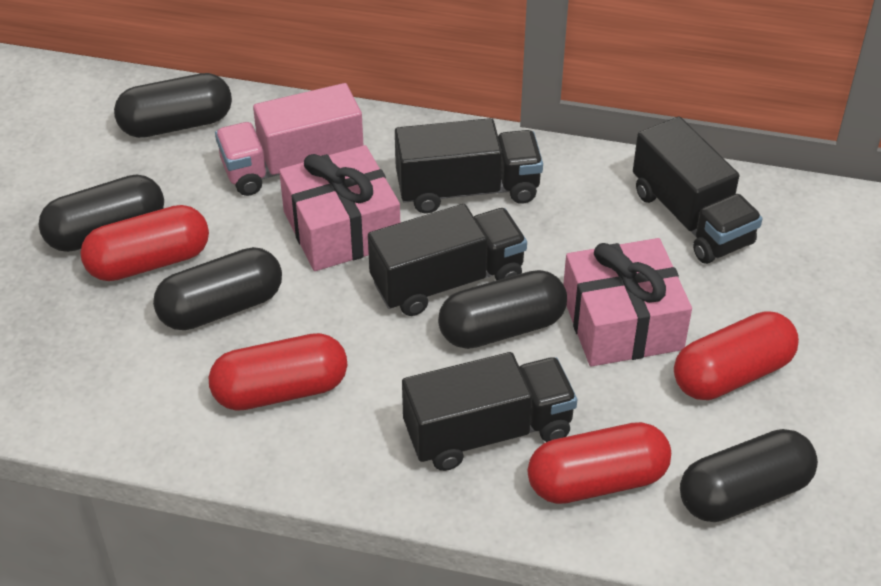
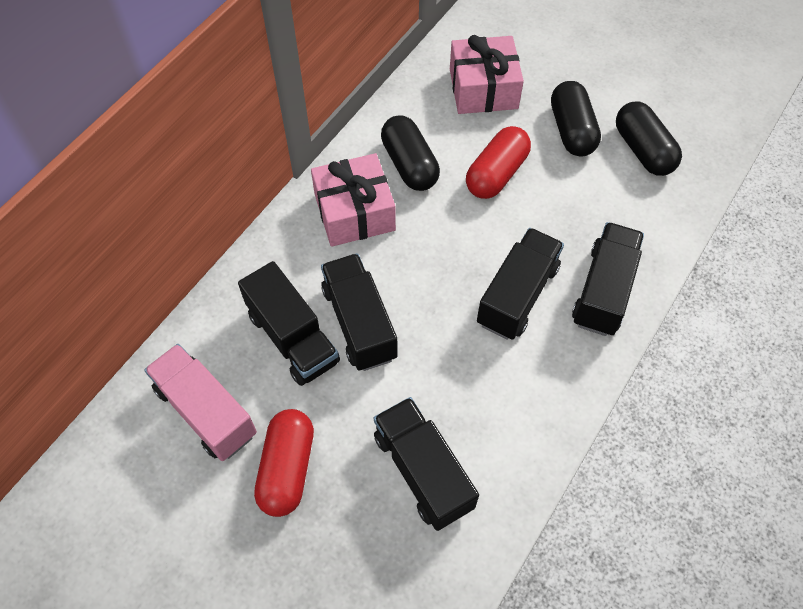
black capsule: 5 -> 3
black truck: 4 -> 5
red capsule: 4 -> 2

